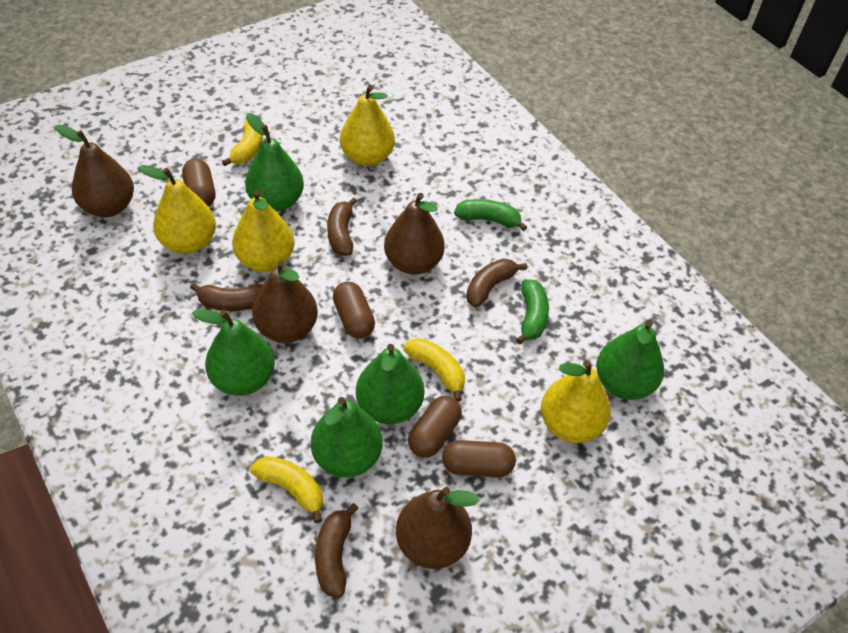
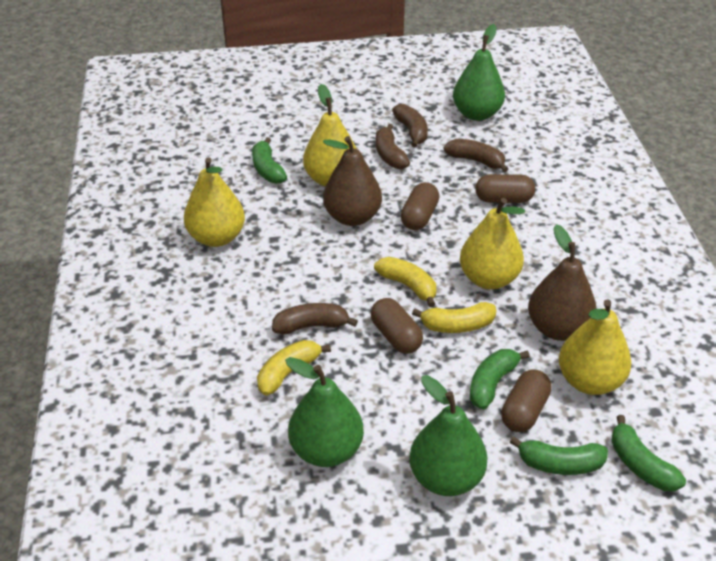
brown pear: 4 -> 2
green banana: 2 -> 4
green pear: 5 -> 3

